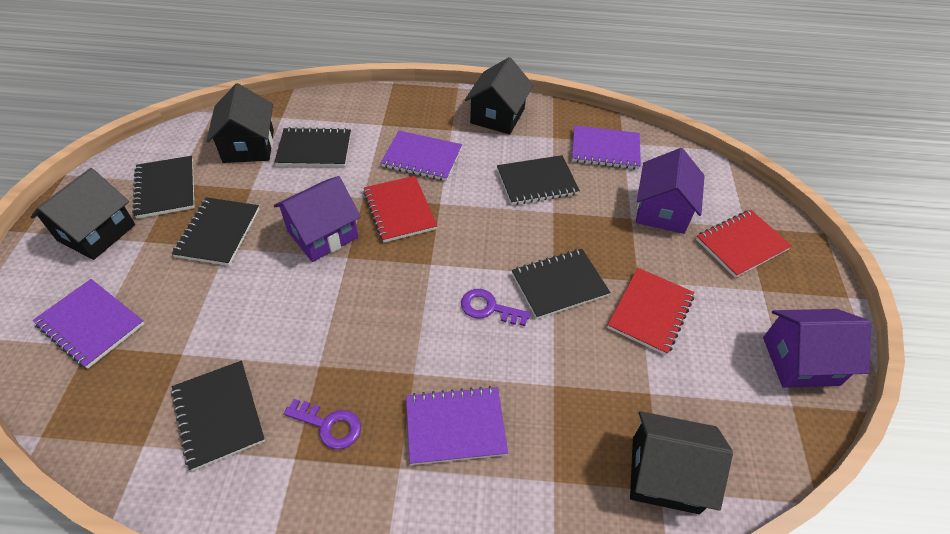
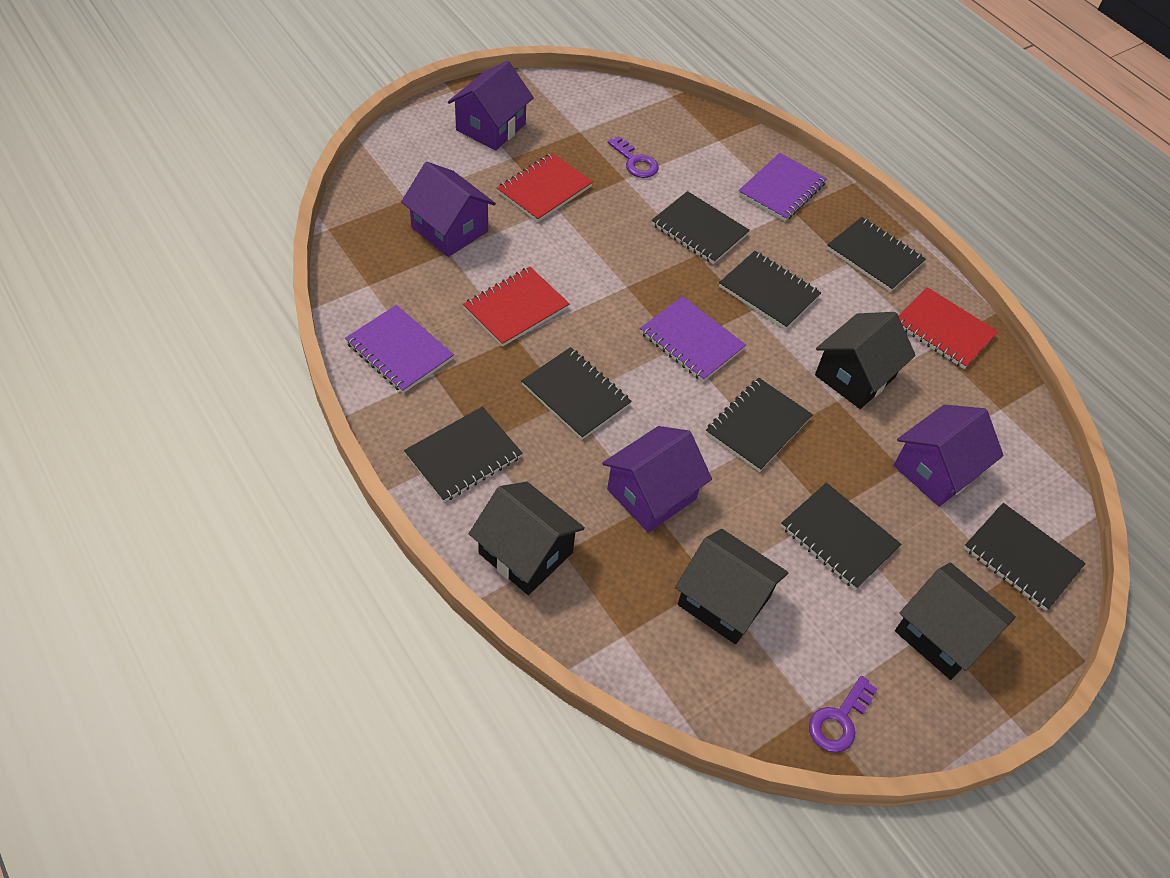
black notebook: 6 -> 8
purple house: 3 -> 4
purple notebook: 4 -> 3

